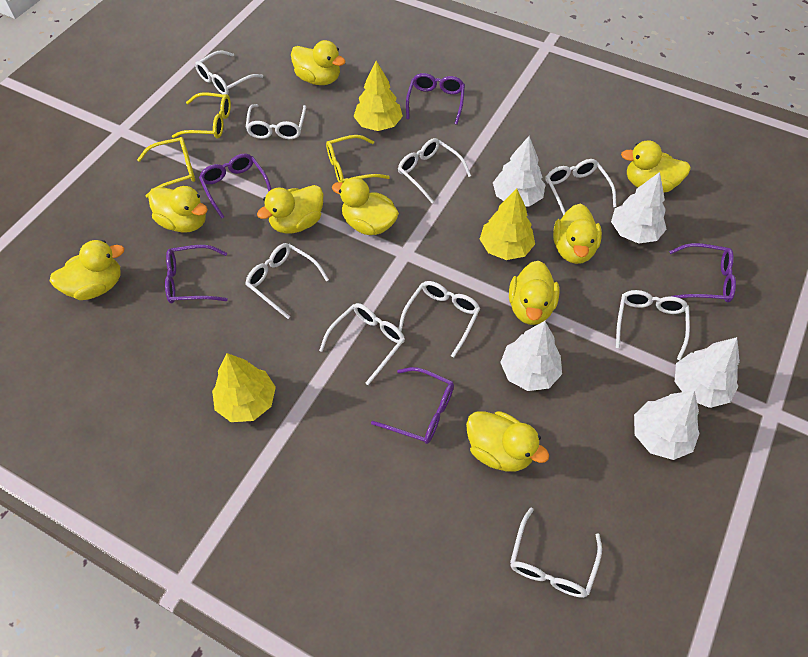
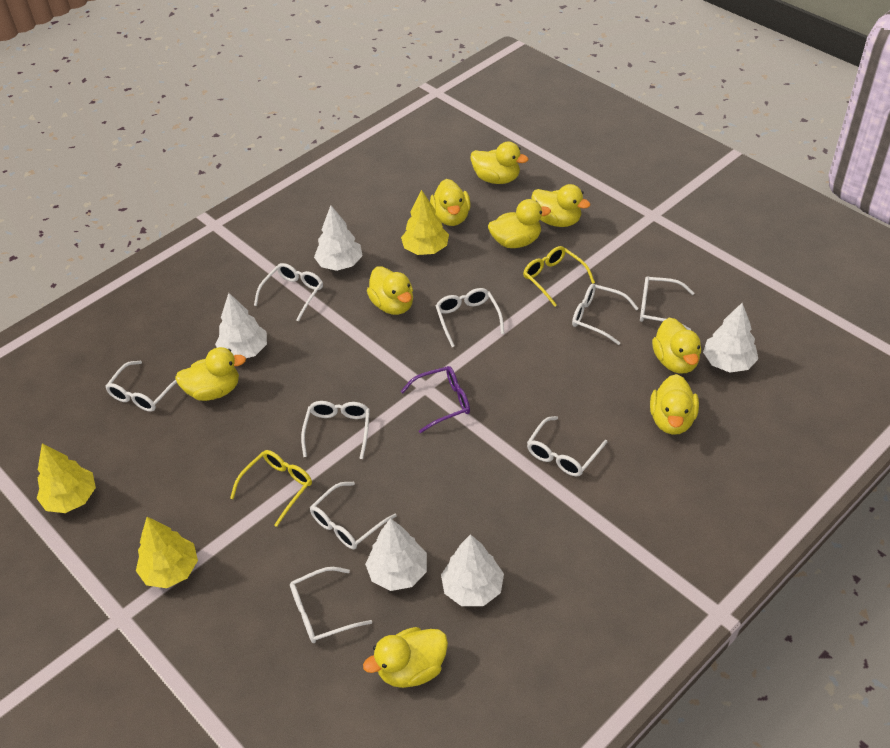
purple glasses: 5 -> 1
yellow glasses: 3 -> 2

